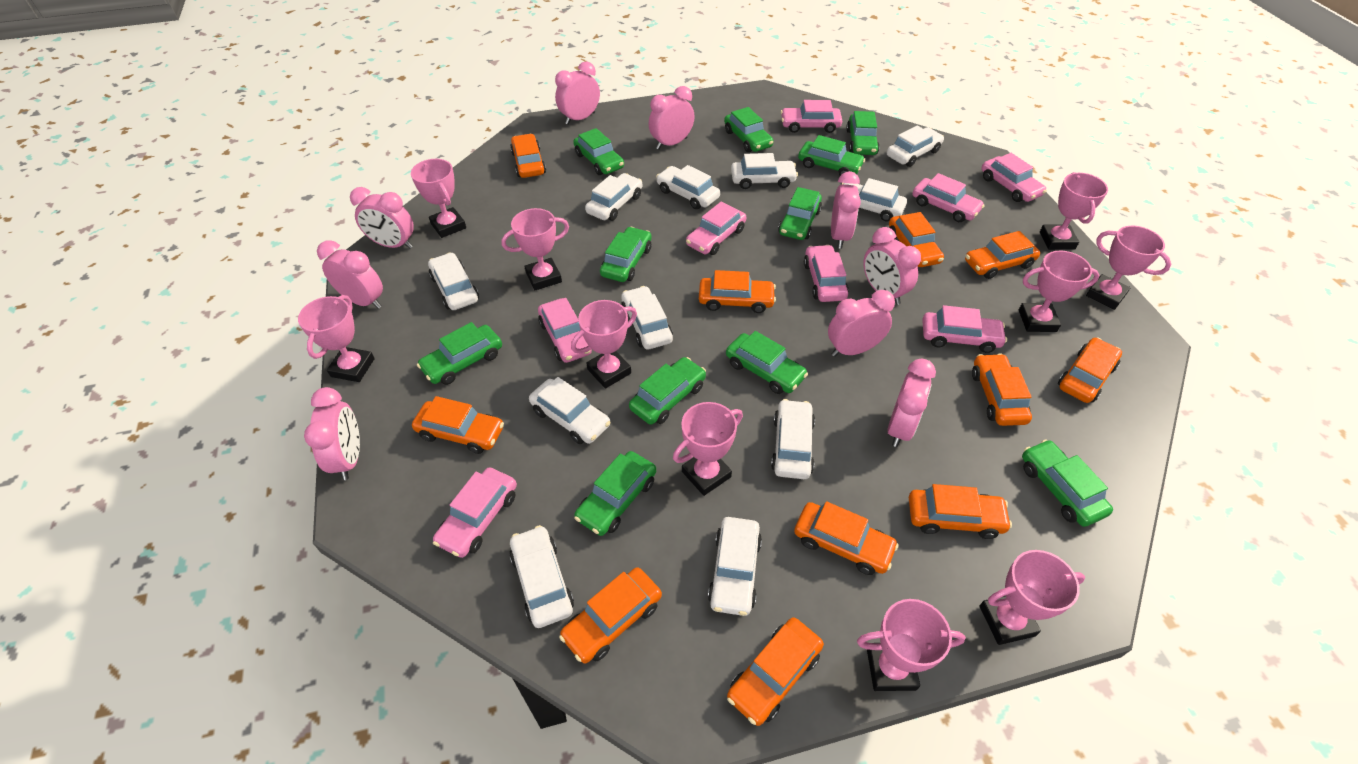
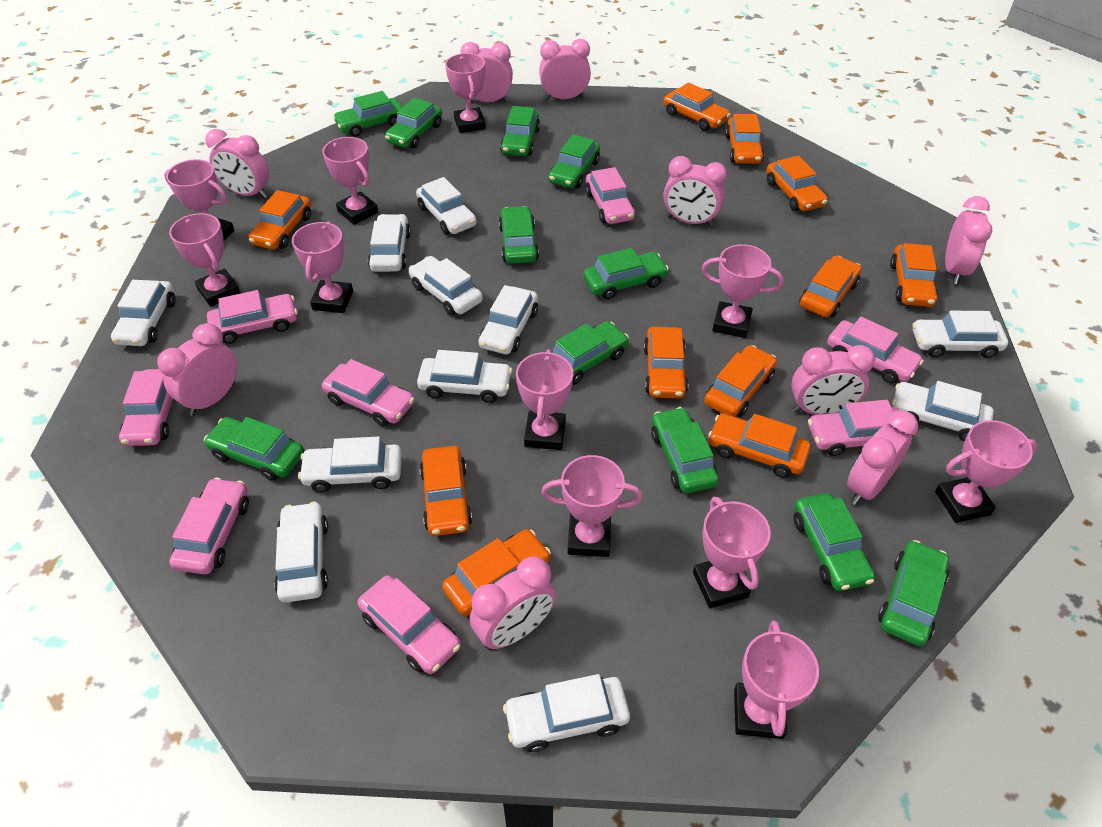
pink trophy: 10 -> 11

